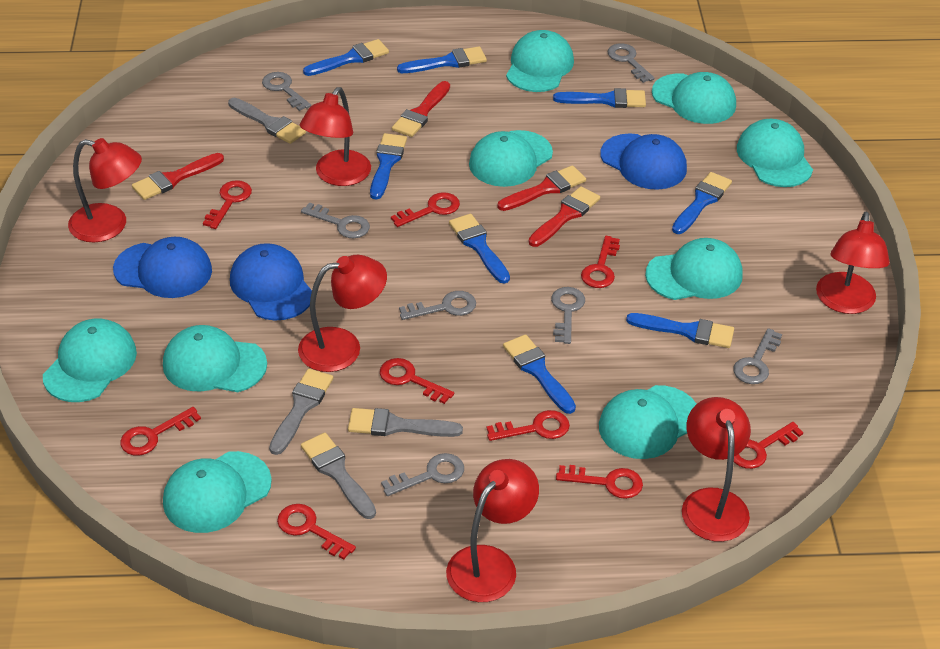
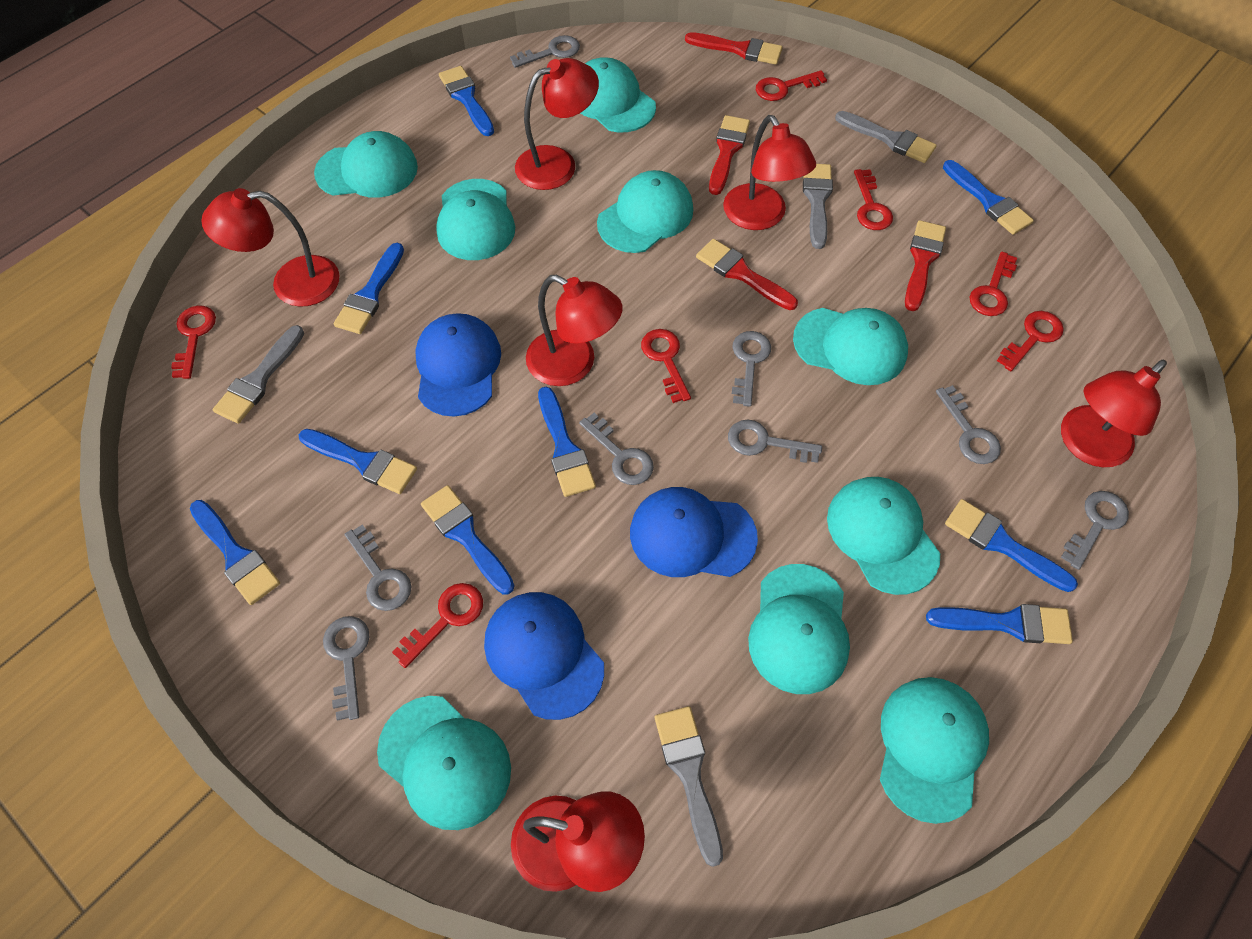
blue brush: 8 -> 9
grey key: 7 -> 8
red key: 9 -> 7

